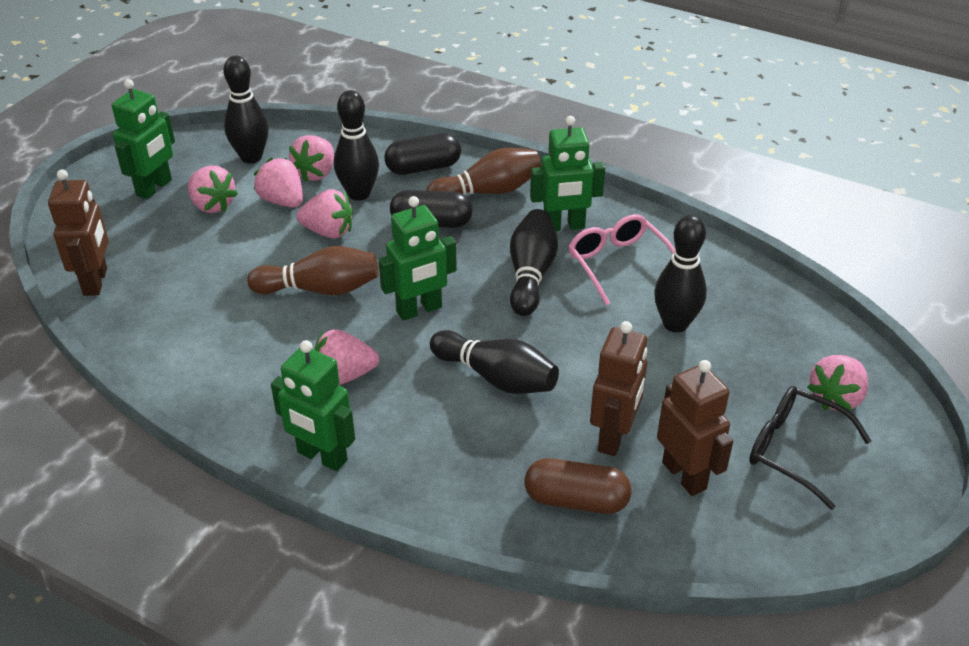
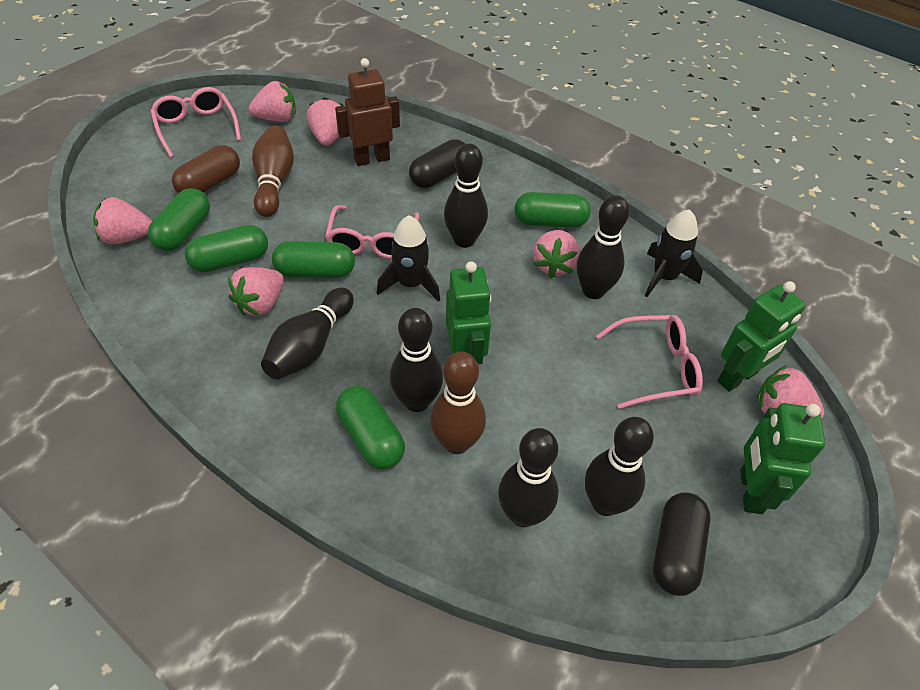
black bowling pin: 5 -> 6
black glasses: 1 -> 0
black rocket: 0 -> 2
brown robot: 3 -> 1
green capsule: 0 -> 5
green robot: 4 -> 3
pink glasses: 1 -> 3

